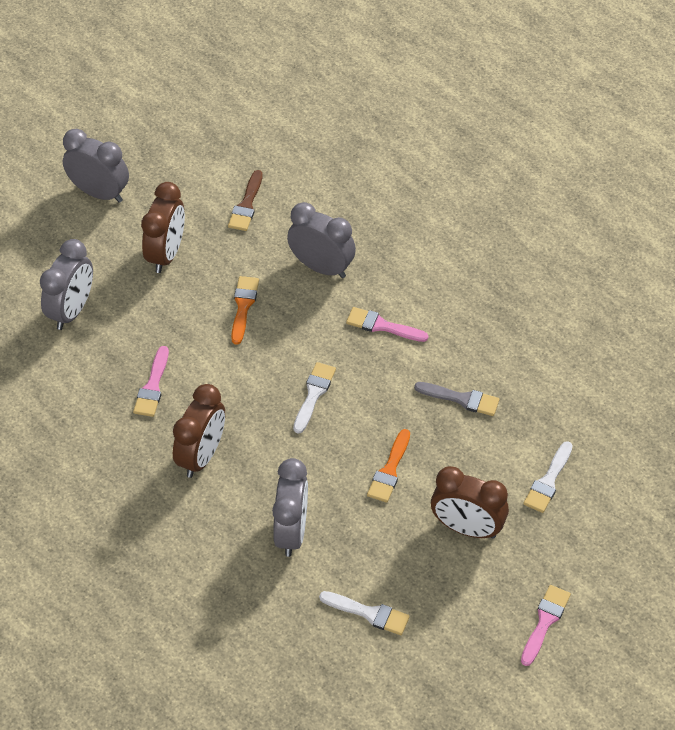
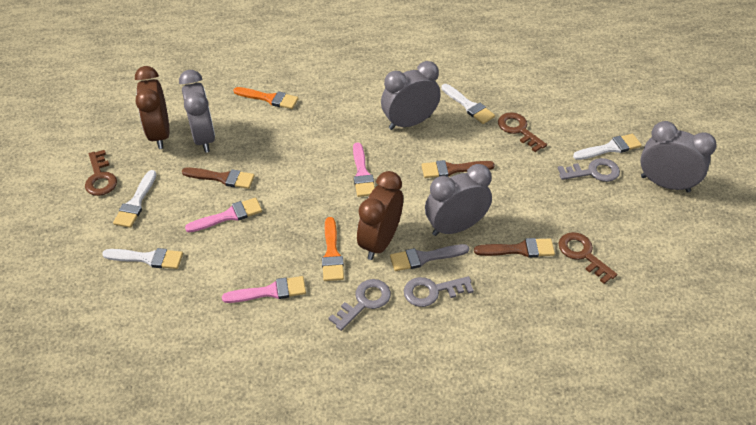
brown brush: 1 -> 3
brown clock: 3 -> 2
brown key: 0 -> 3
grey key: 0 -> 3
white brush: 3 -> 4

